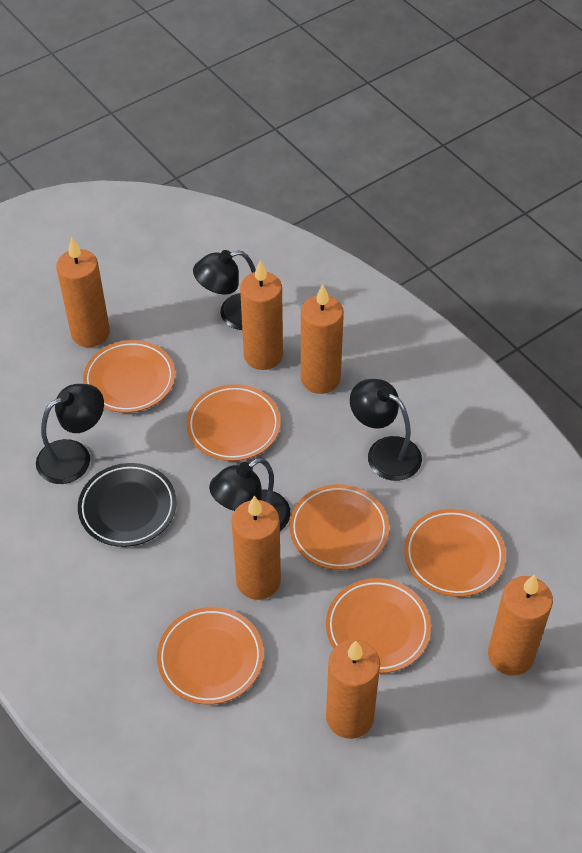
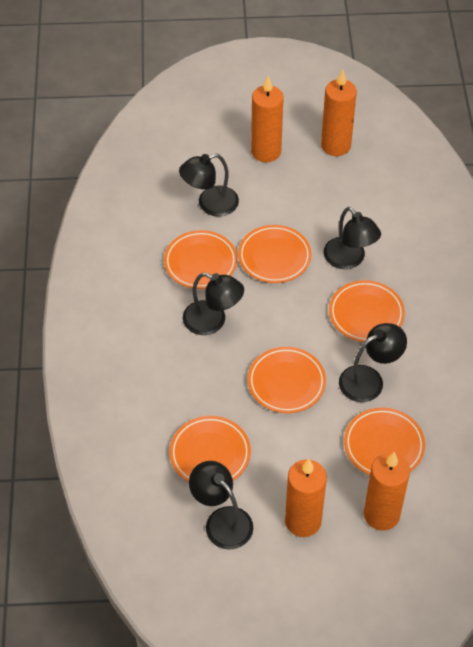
black lamp: 4 -> 5
black plate: 1 -> 0
orange candle: 6 -> 4

